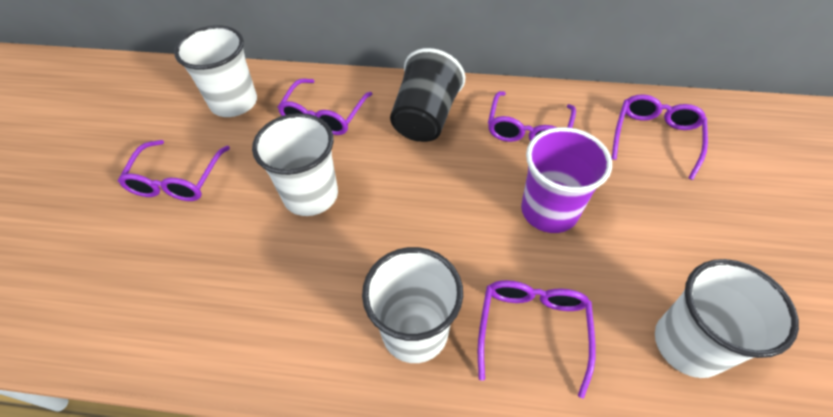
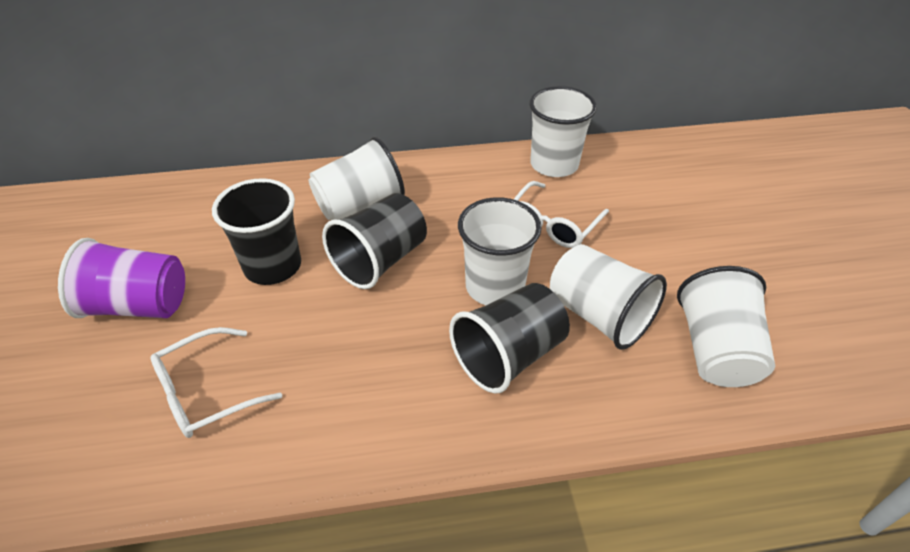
black cup: 1 -> 3
purple glasses: 5 -> 0
white cup: 4 -> 5
white glasses: 0 -> 2

